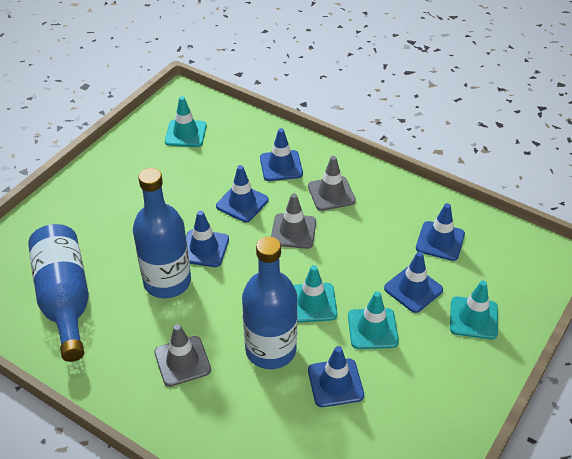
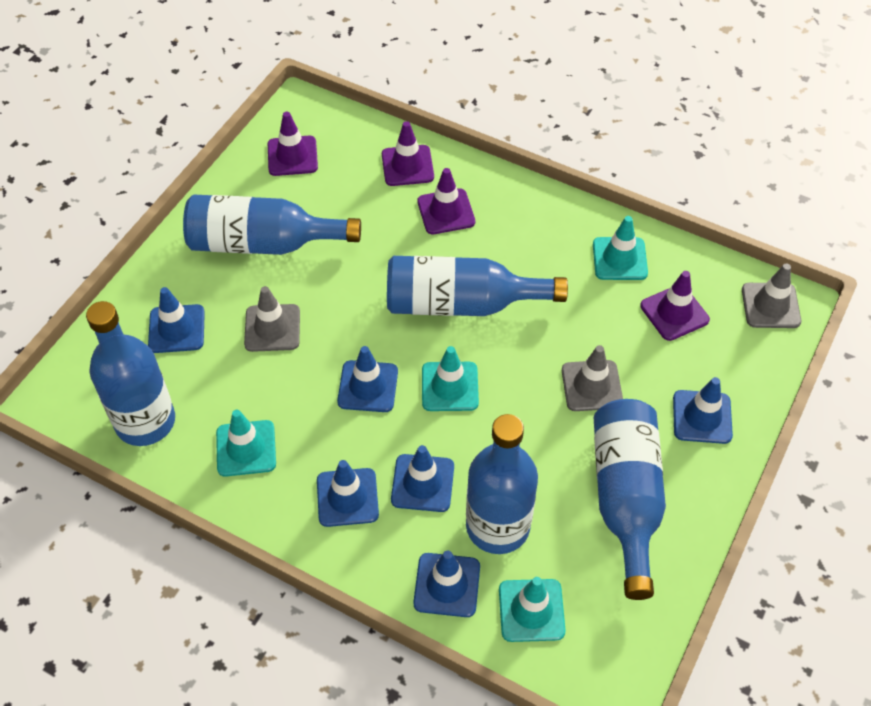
blue bottle: 3 -> 5
purple traffic cone: 0 -> 4

